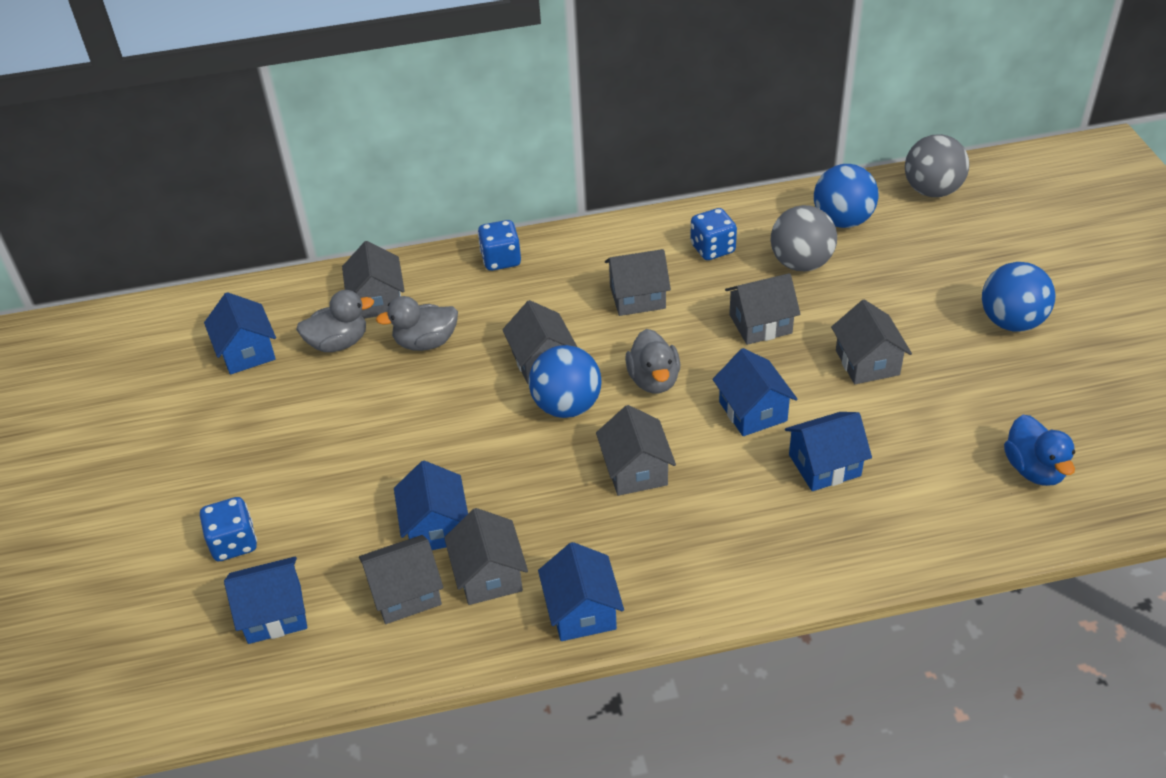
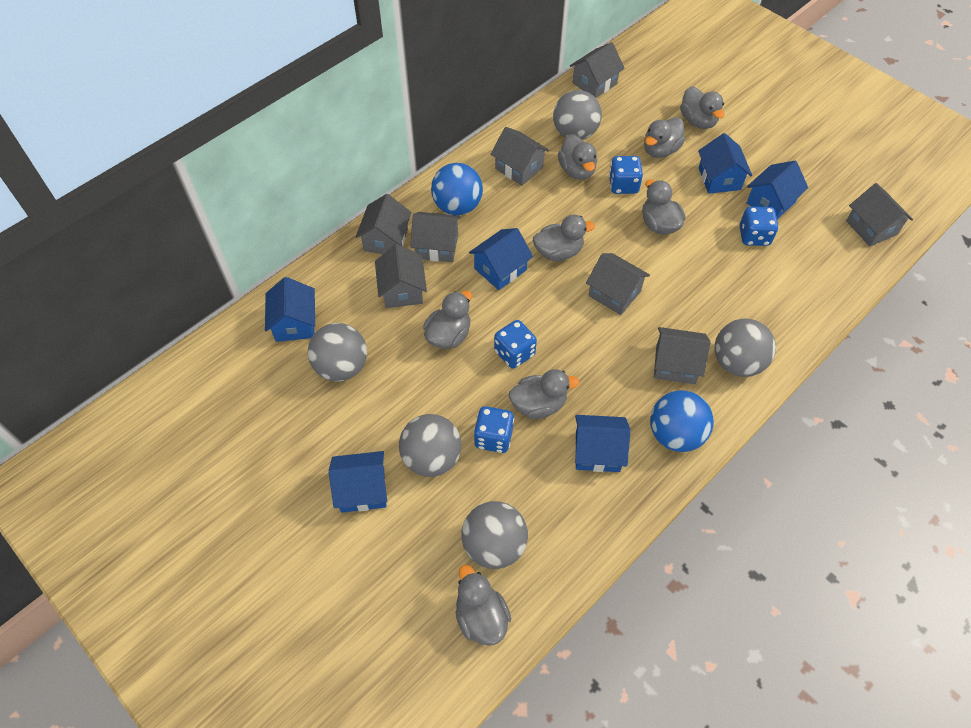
blue ball: 3 -> 2
blue dice: 3 -> 4
blue duck: 1 -> 0
grey ball: 2 -> 5
grey duck: 3 -> 8

